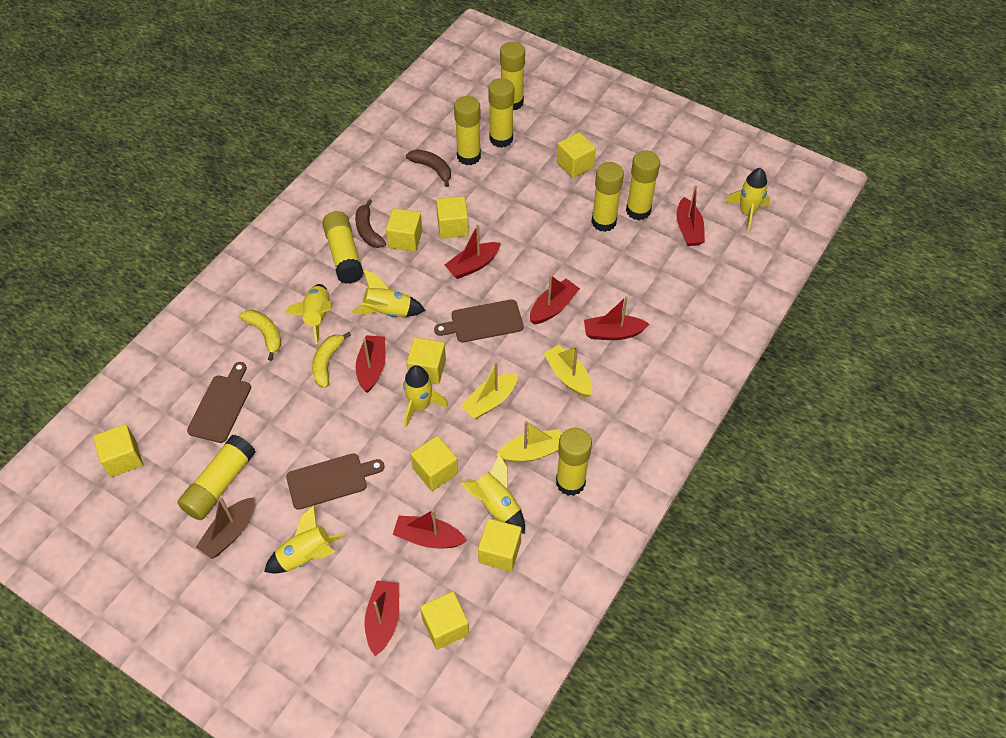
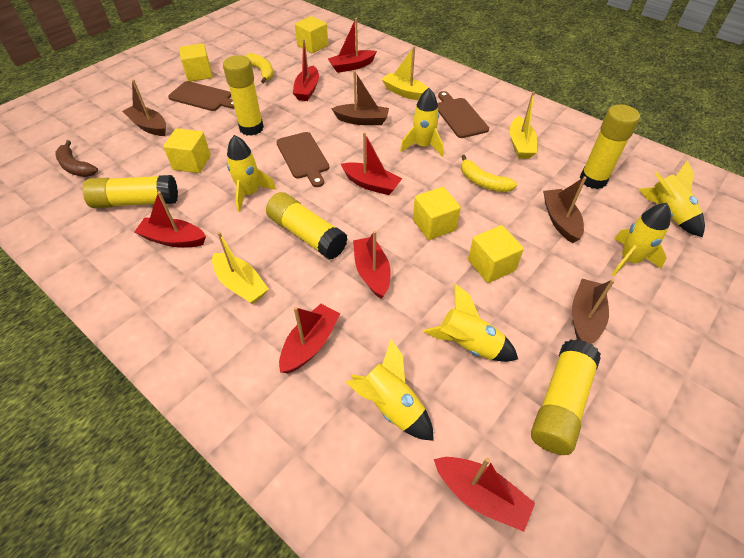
brown banana: 2 -> 1
brown boat: 1 -> 4
yellow cube: 8 -> 5
yellow glue stick: 8 -> 5

